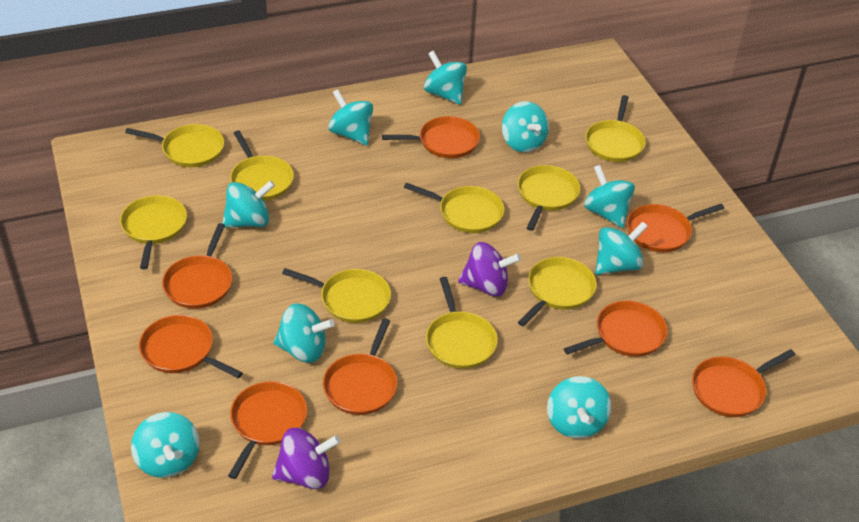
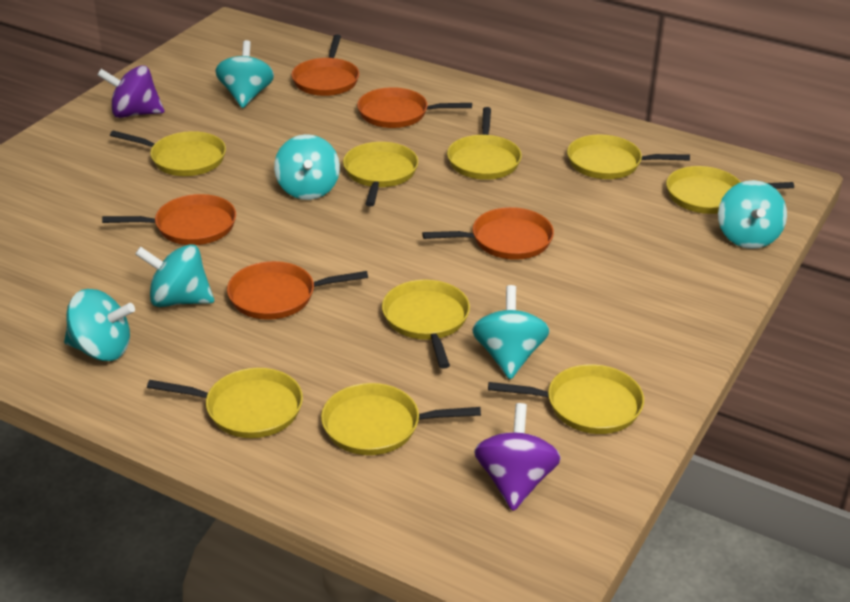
orange pan: 8 -> 5
turquoise spinning top: 9 -> 6

